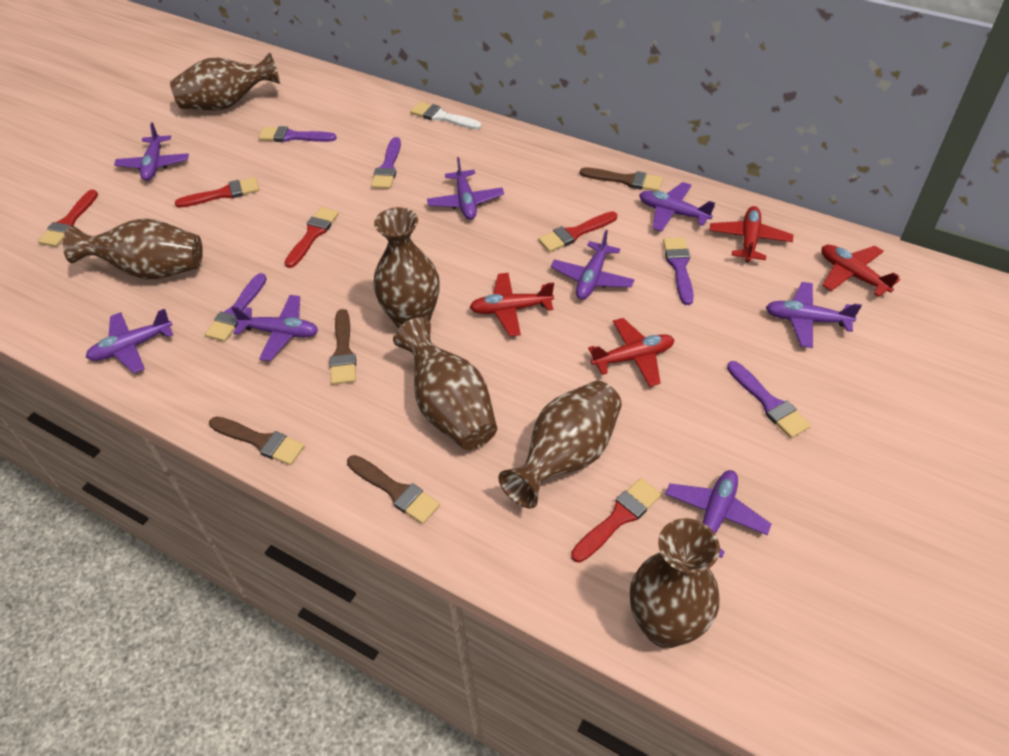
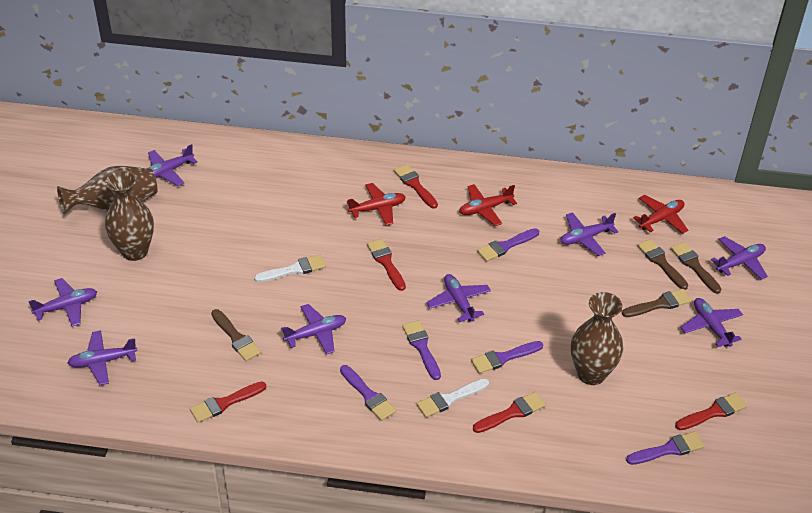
brown vase: 6 -> 3
red plane: 4 -> 3
white brush: 1 -> 2

